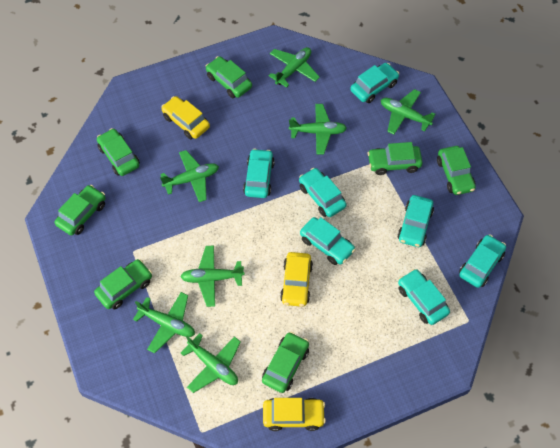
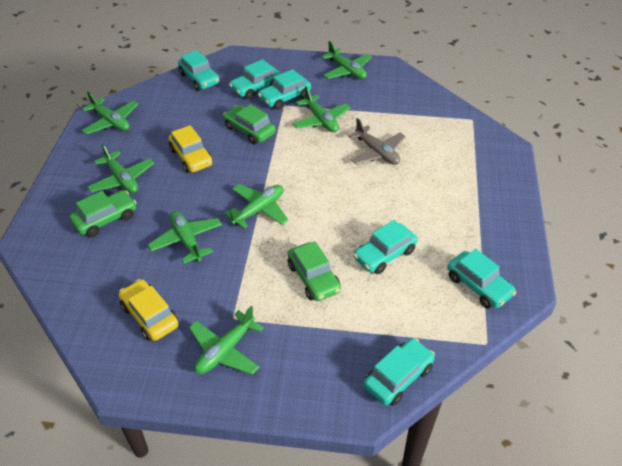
green car: 7 -> 3
grey plane: 0 -> 1
turquoise car: 7 -> 6
yellow car: 3 -> 2

